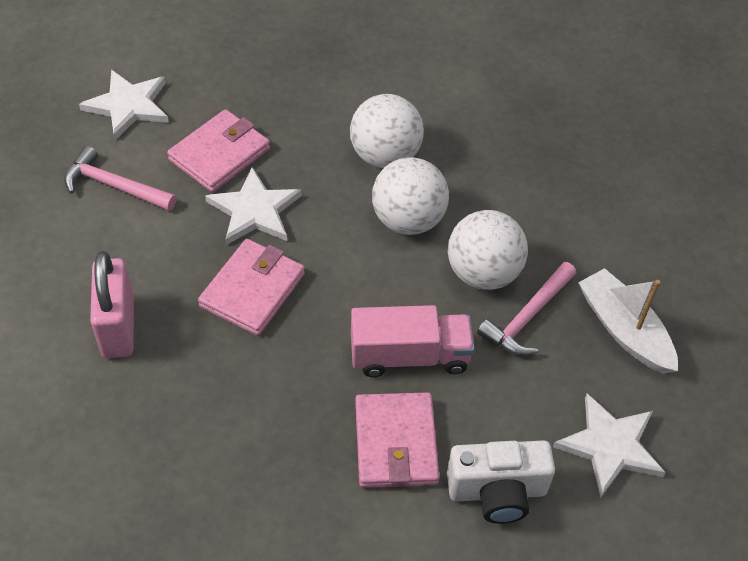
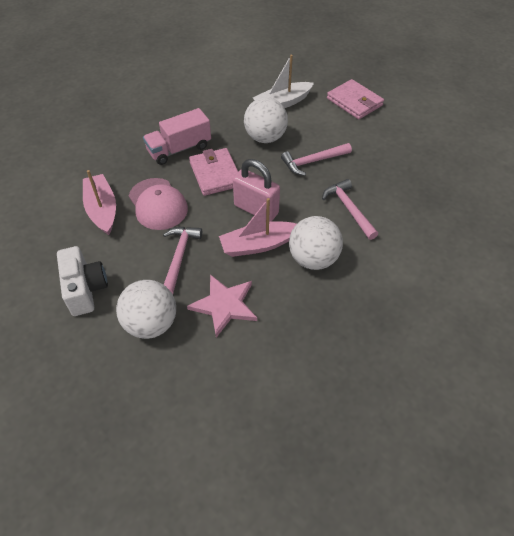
pink boat: 0 -> 2
pink cap: 0 -> 1
pink hammer: 2 -> 3
pink star: 0 -> 1
pink wallet: 3 -> 2
white star: 3 -> 0

